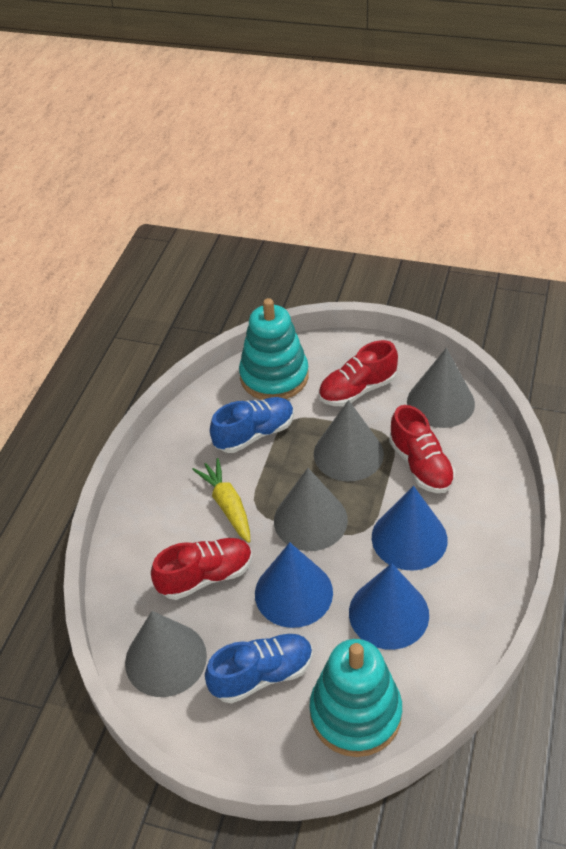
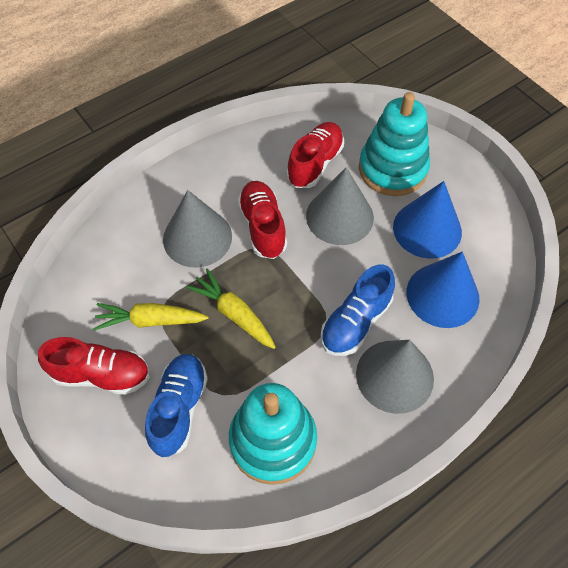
blue cone: 3 -> 2
grey cone: 4 -> 3
yellow carrot: 1 -> 2

